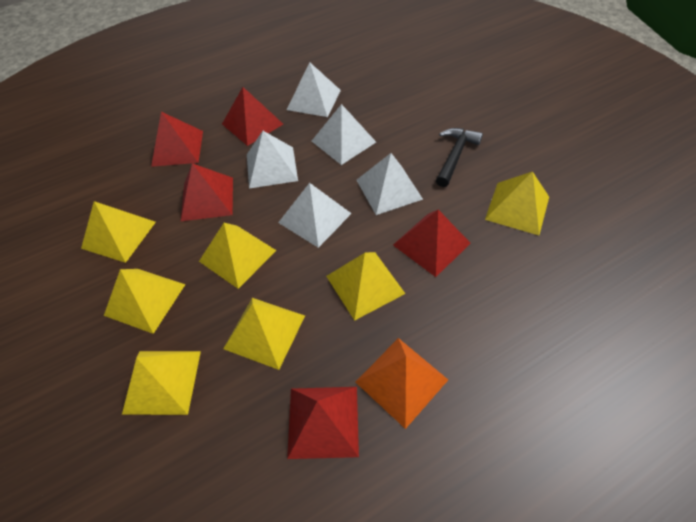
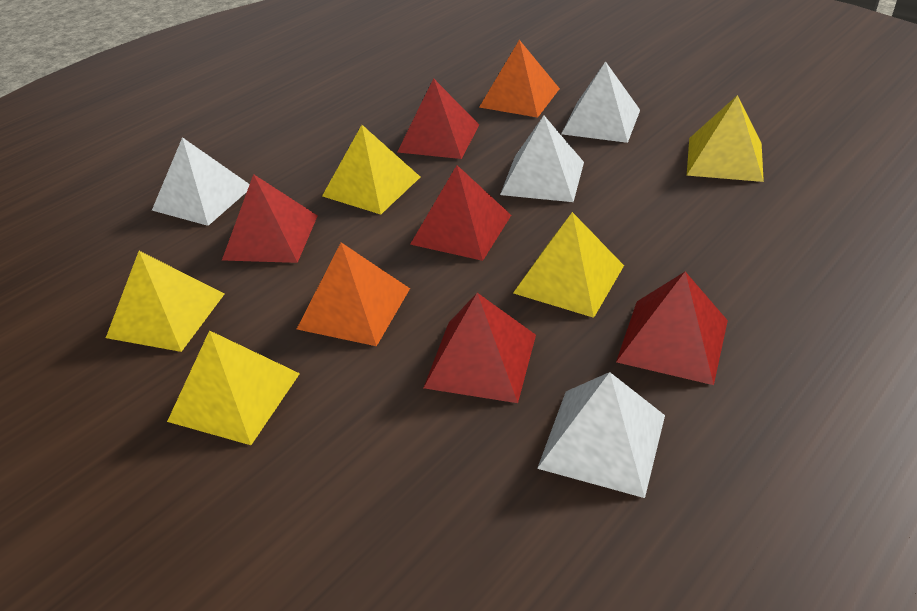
black hammer: 1 -> 0
orange pyramid: 1 -> 2
white pyramid: 5 -> 4
yellow pyramid: 7 -> 5

